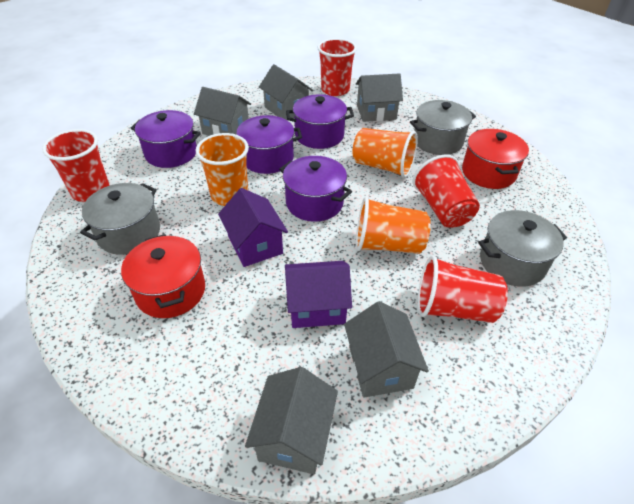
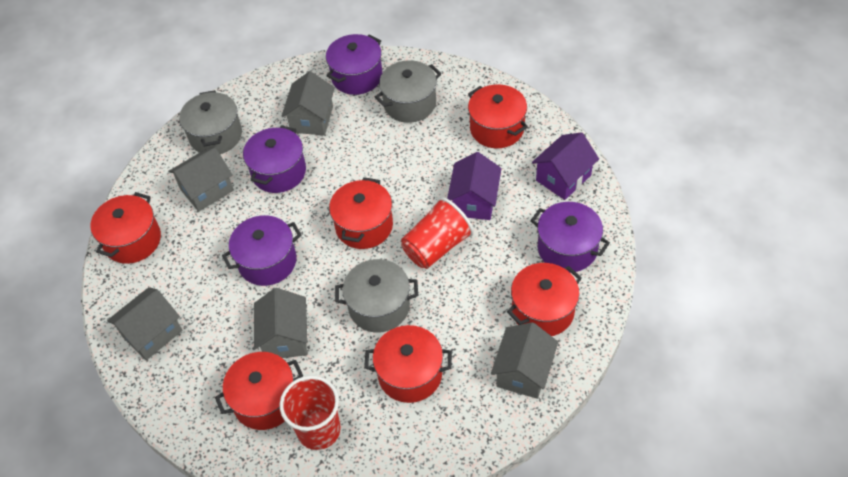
orange cup: 3 -> 0
red cup: 4 -> 2
red pot: 2 -> 6

